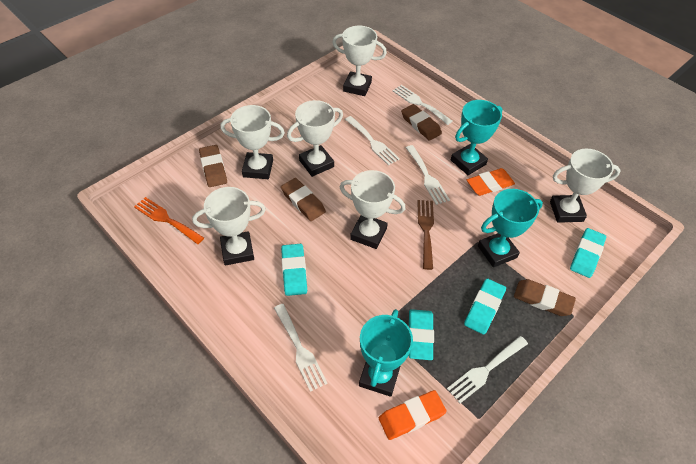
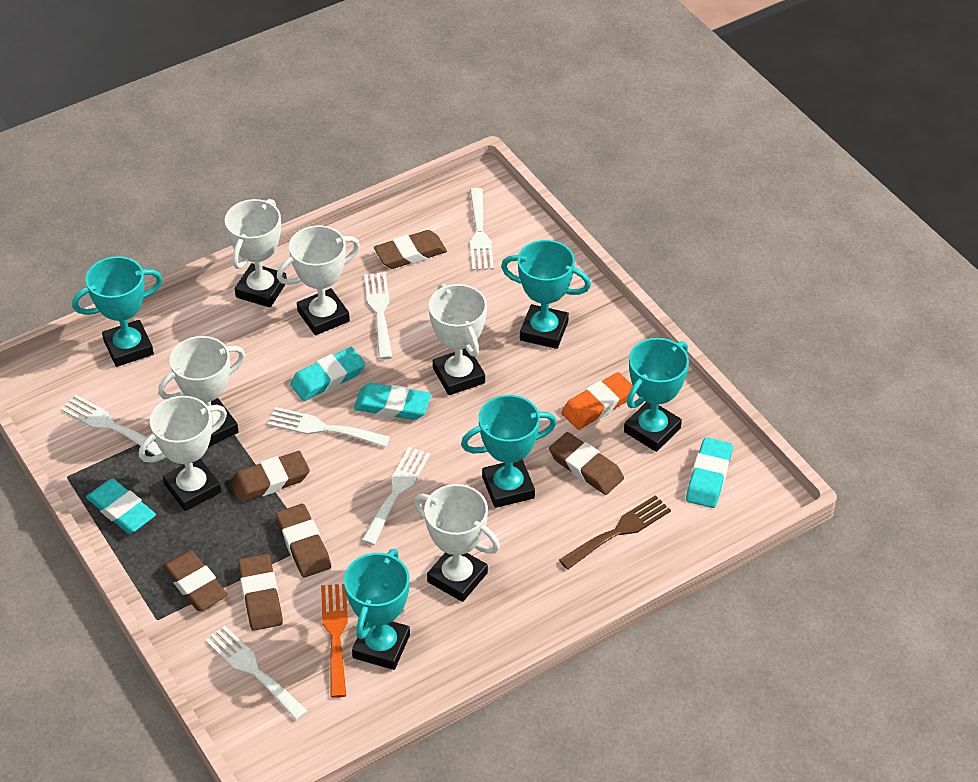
brown eraser: 4 -> 6
orange eraser: 2 -> 1
turquoise trophy: 3 -> 5
white fork: 5 -> 6

